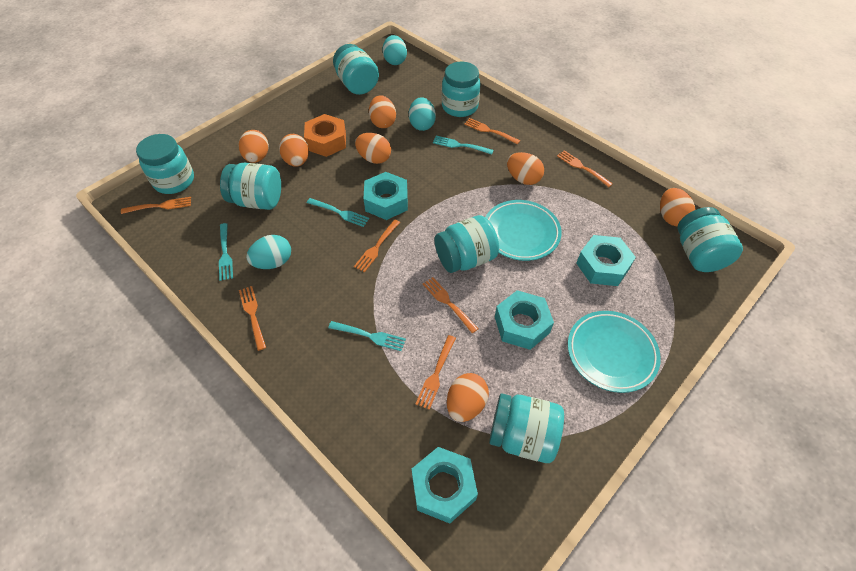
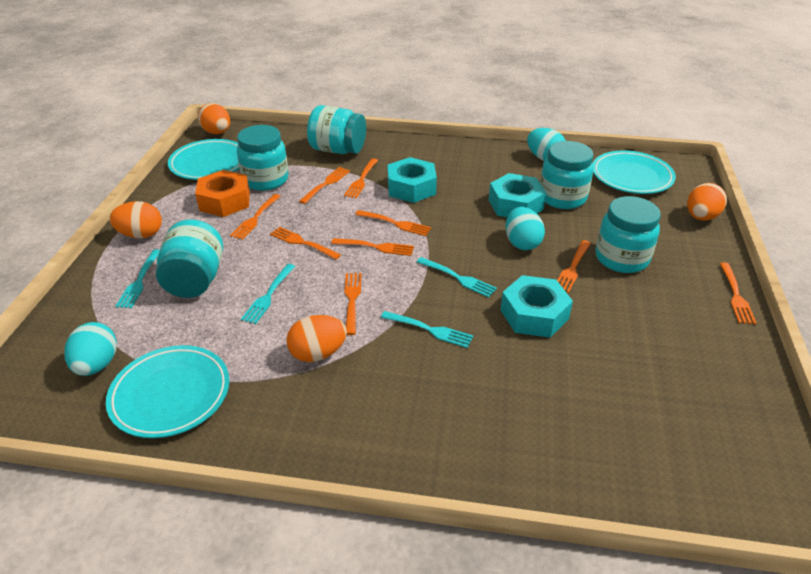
orange egg: 7 -> 4
orange fork: 7 -> 9
turquoise jar: 7 -> 5
turquoise nut: 4 -> 3
turquoise plate: 2 -> 3

